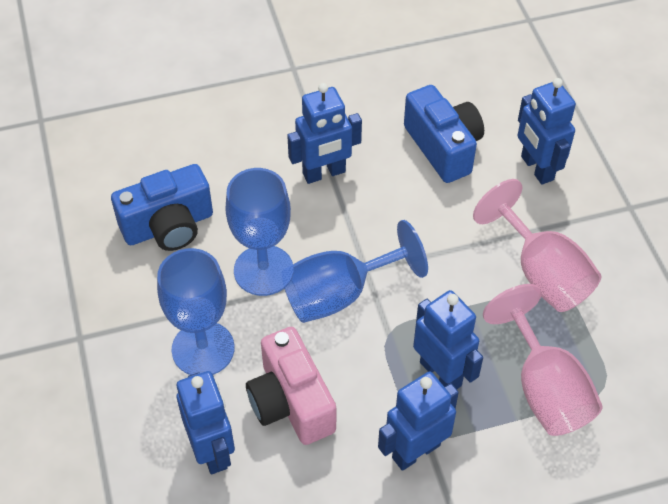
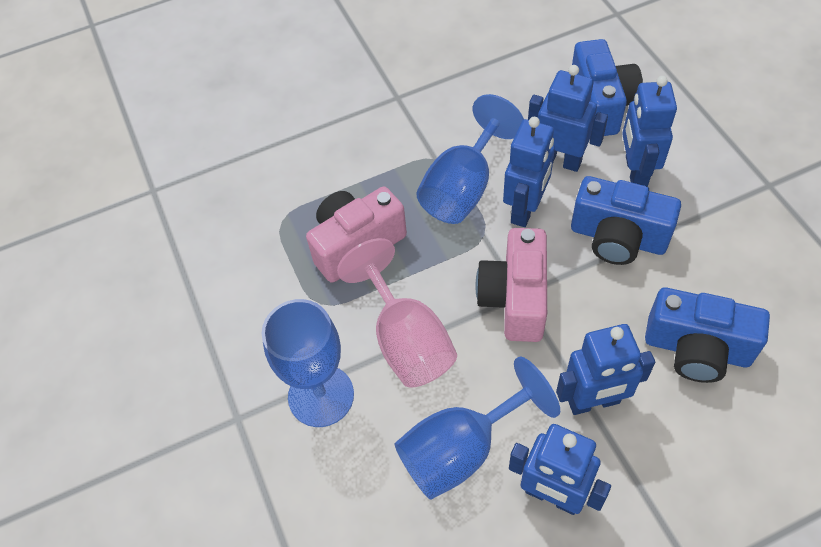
blue camera: 2 -> 3
pink camera: 1 -> 2
pink goblet: 2 -> 1

